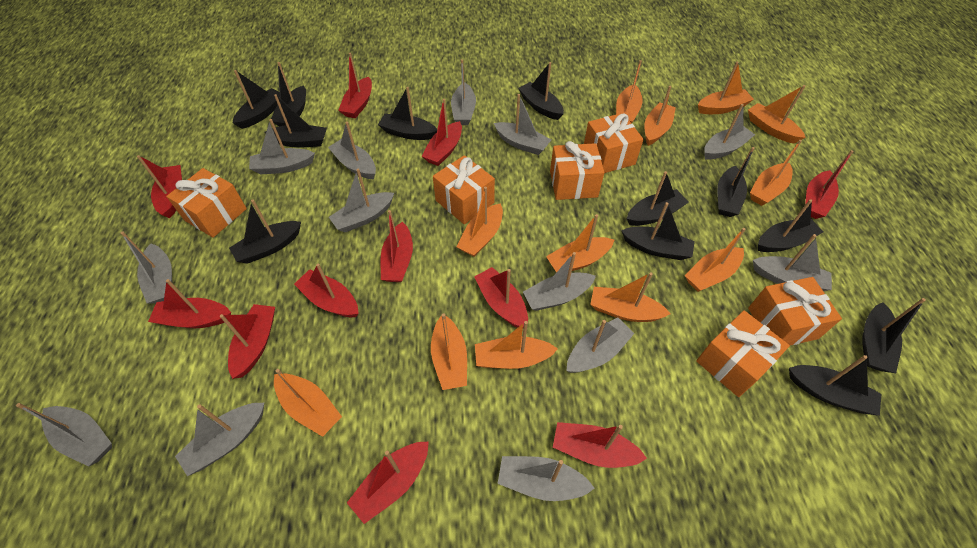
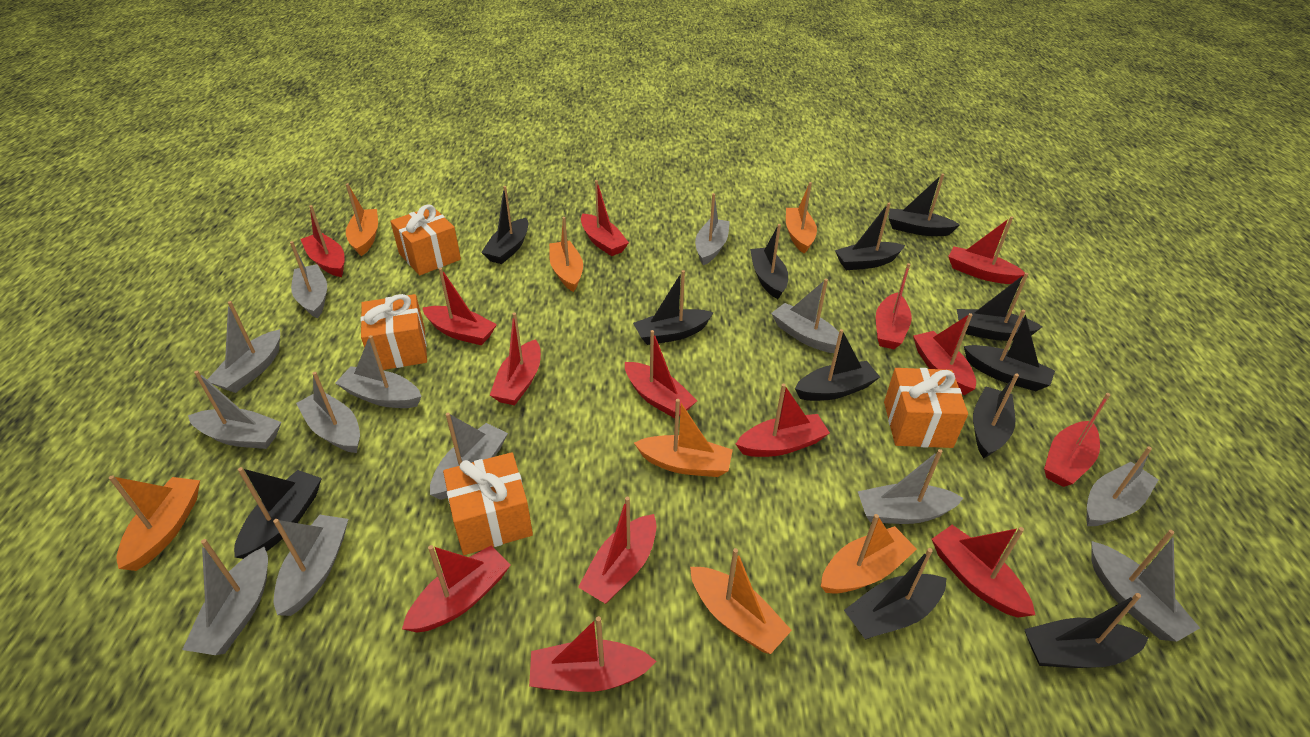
orange boat: 12 -> 7
orange gift: 6 -> 4
red boat: 11 -> 14

